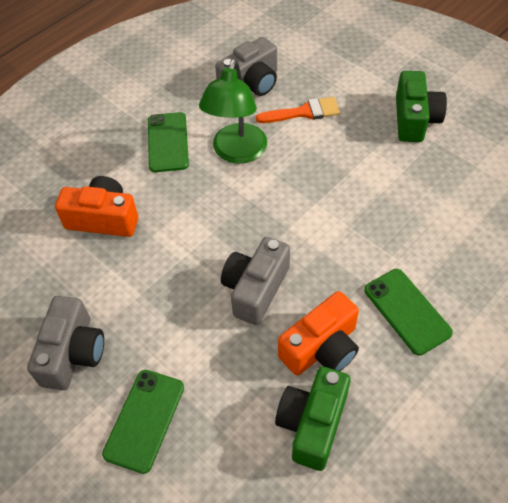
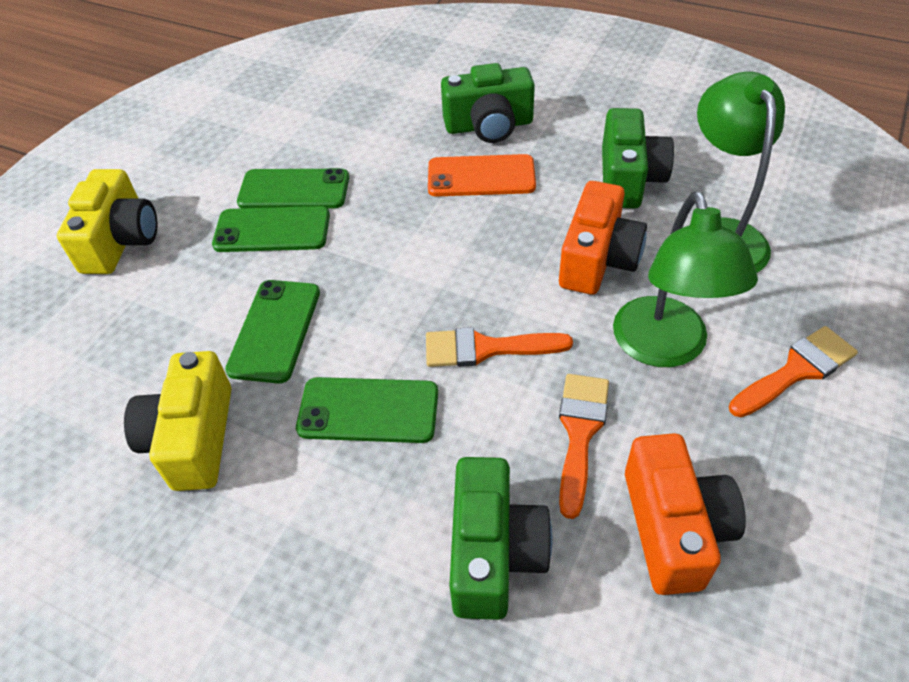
green camera: 2 -> 3
green lamp: 1 -> 2
green phone: 3 -> 4
grey camera: 3 -> 0
orange brush: 1 -> 3
orange phone: 0 -> 1
yellow camera: 0 -> 2

